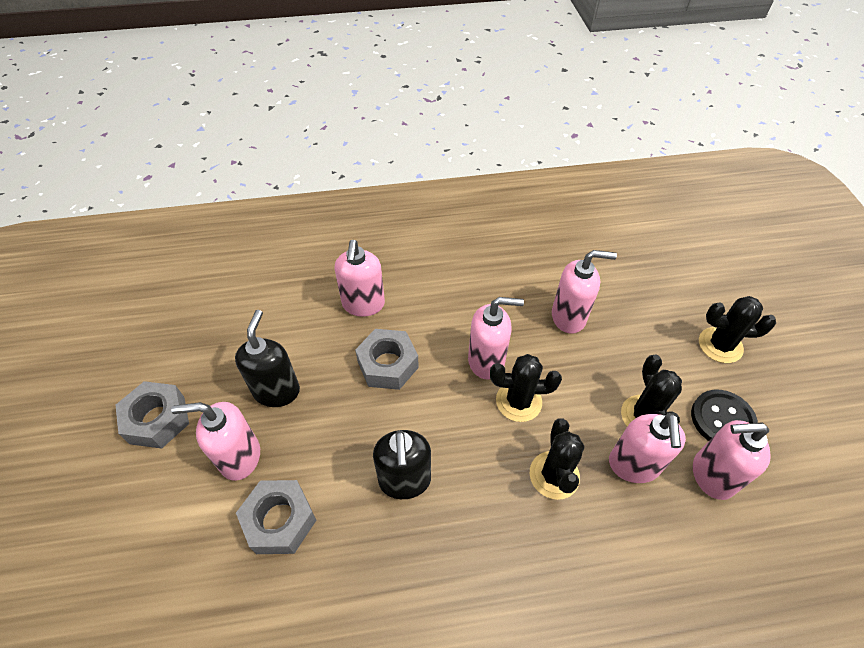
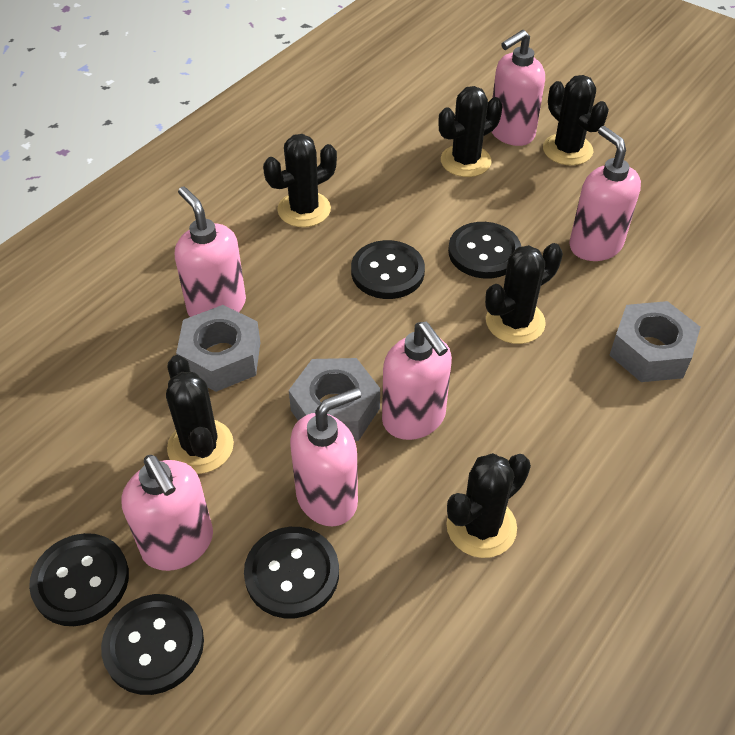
black button: 1 -> 5
black cactus: 4 -> 6
black soap dispenser: 2 -> 0

